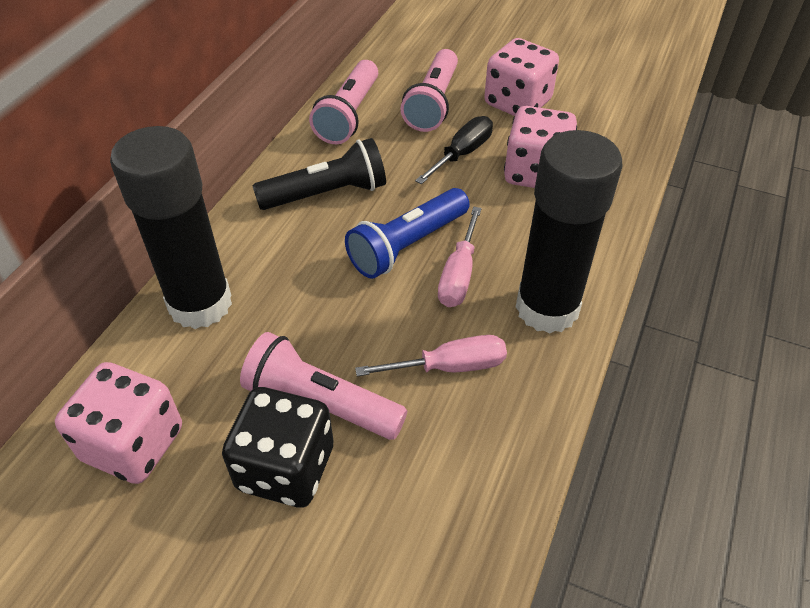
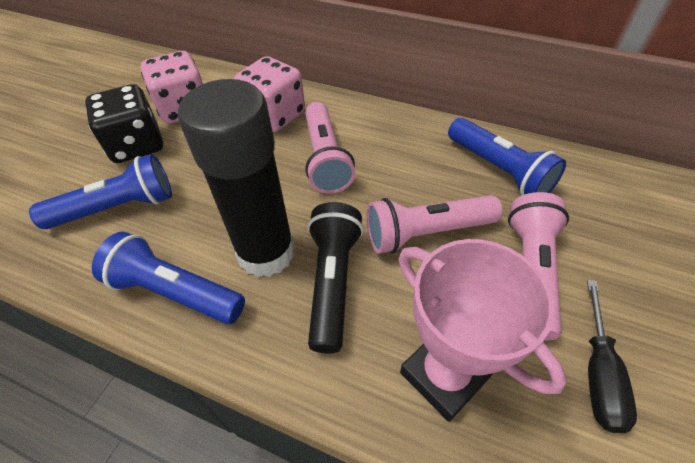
black glue stick: 2 -> 1
blue flashlight: 1 -> 3
pink dice: 3 -> 2
pink screwdriver: 2 -> 0
pink trophy: 0 -> 1

